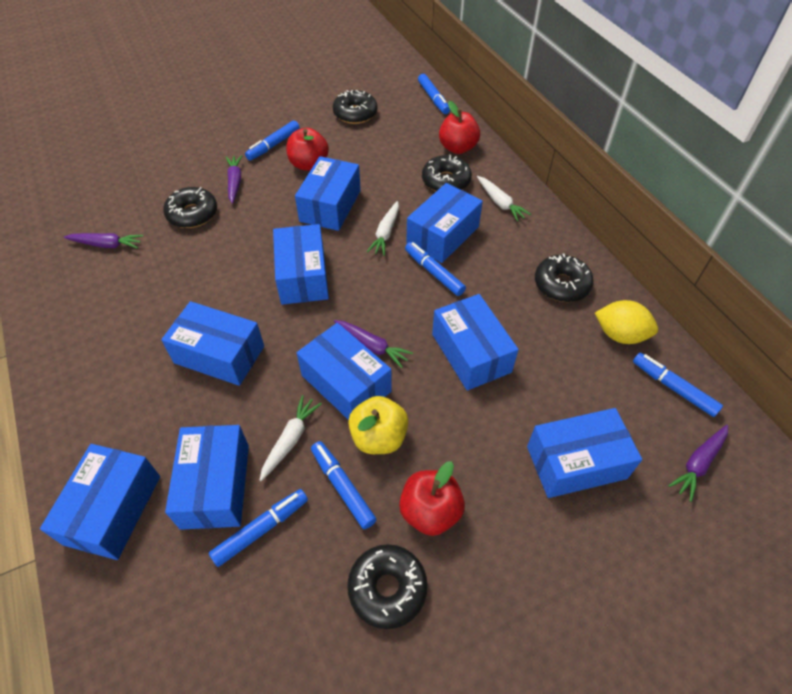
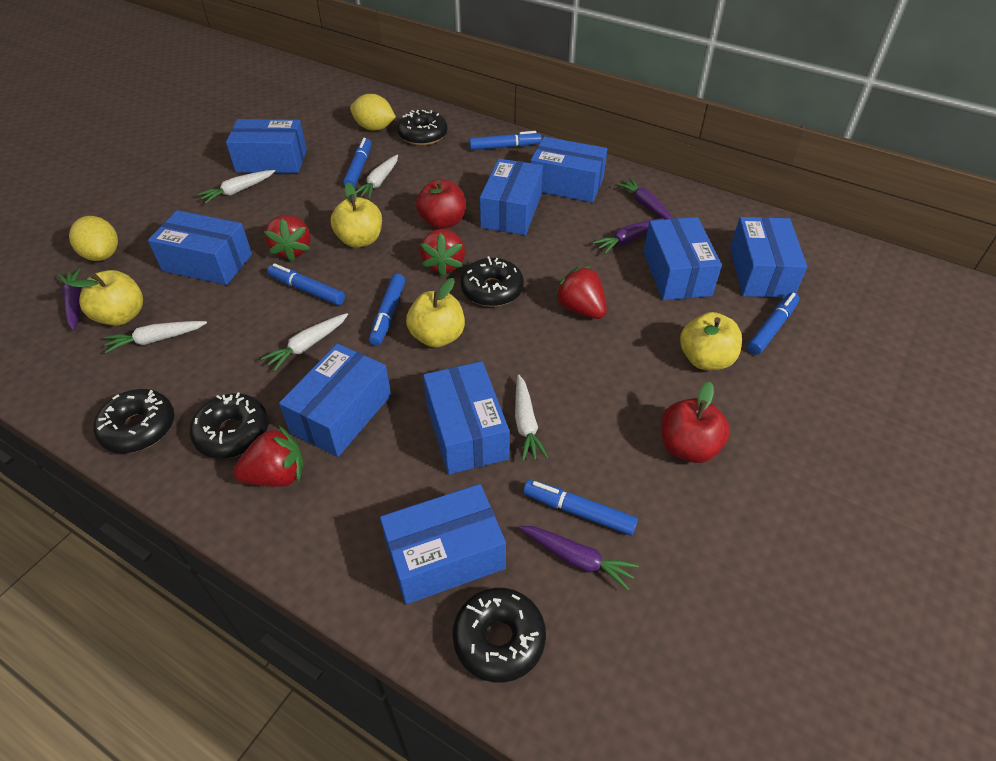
red apple: 3 -> 2
red strawberry: 0 -> 4
white carrot: 3 -> 5
yellow apple: 1 -> 4
yellow lemon: 1 -> 2

